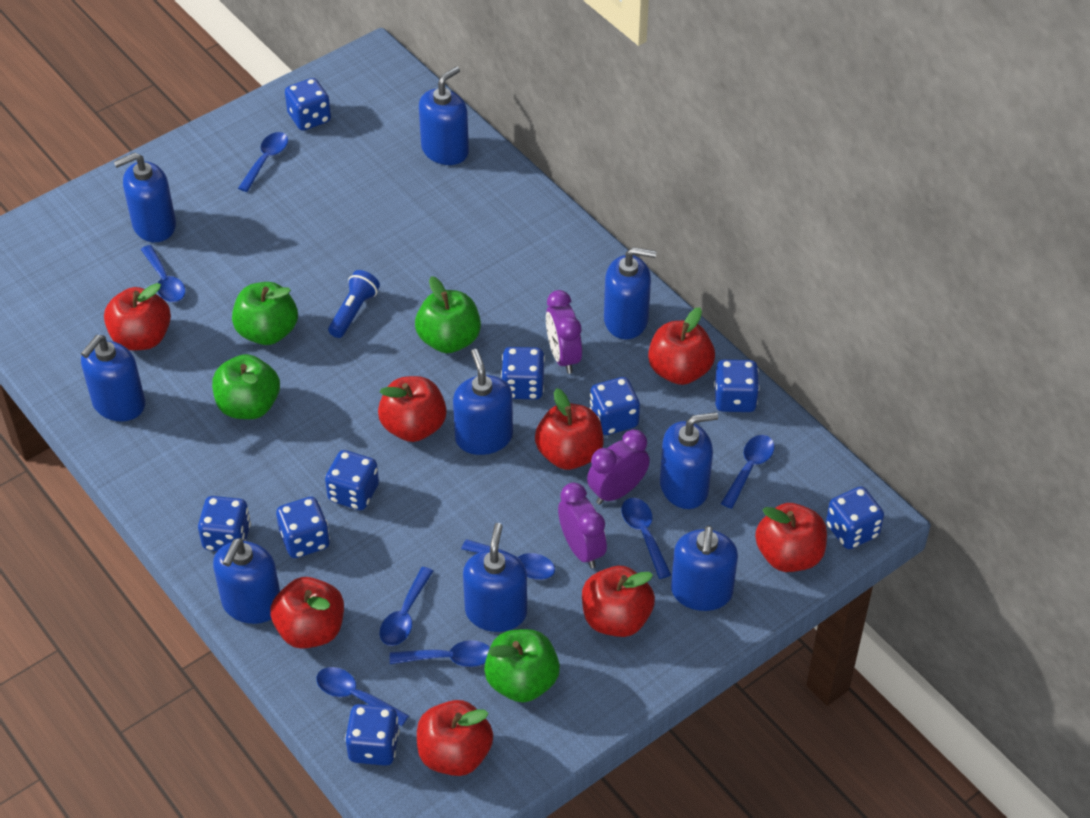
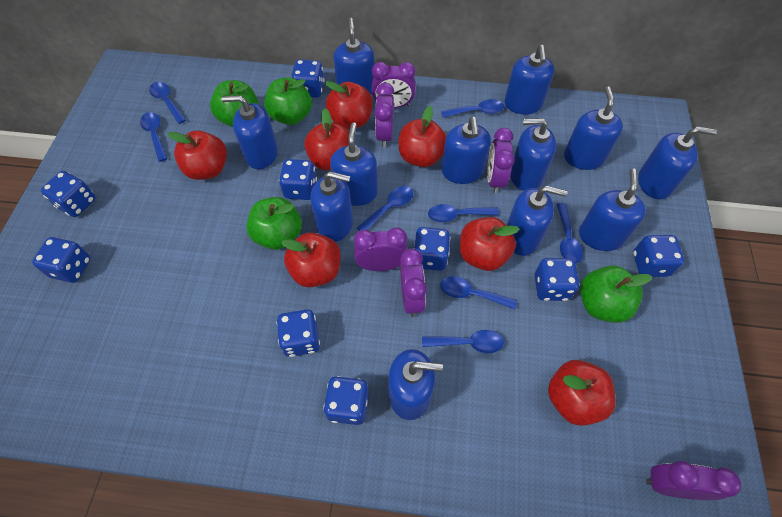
blue flashlight: 1 -> 0
blue soap dispenser: 9 -> 12
purple clock: 3 -> 6
red apple: 8 -> 7

